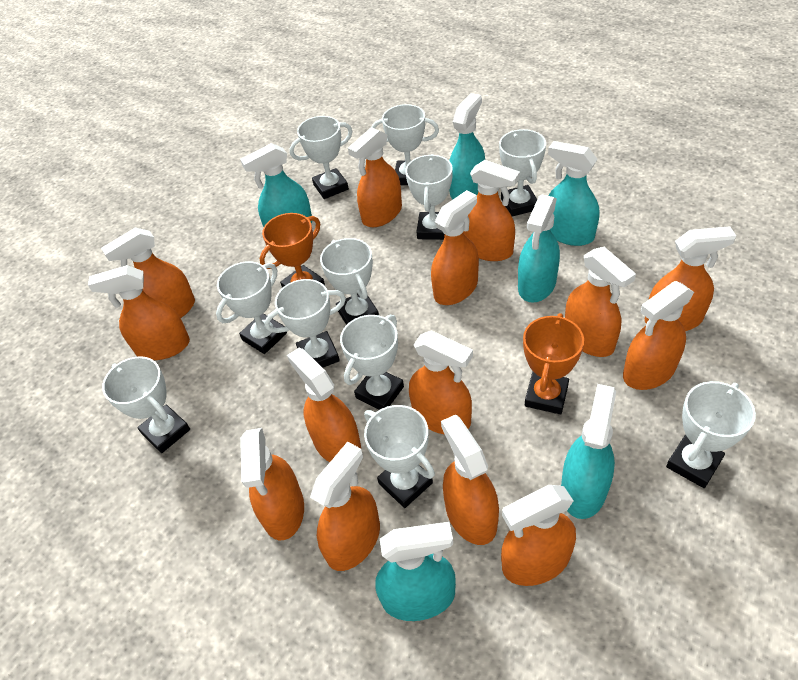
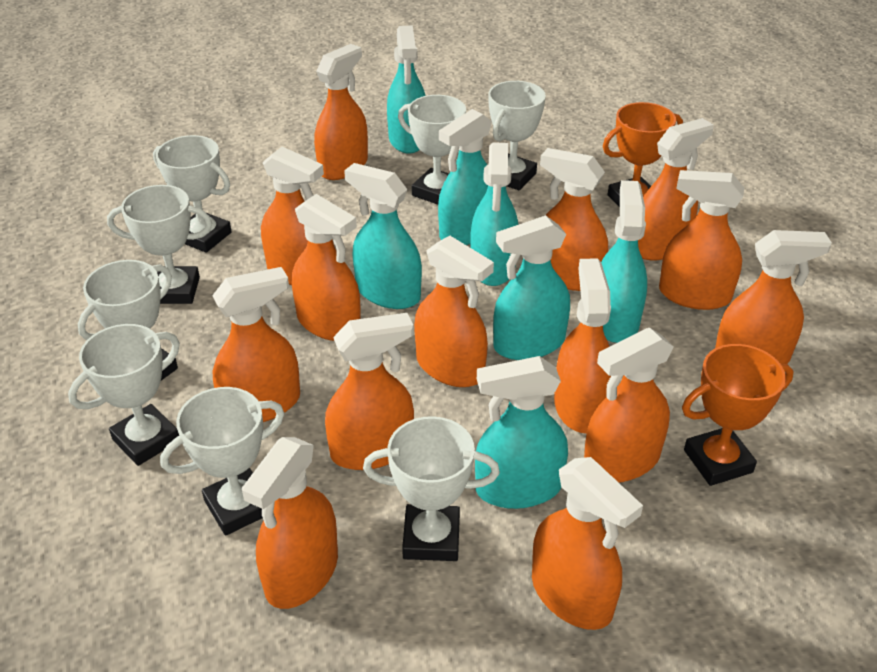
turquoise spray bottle: 6 -> 7
white trophy: 11 -> 8

